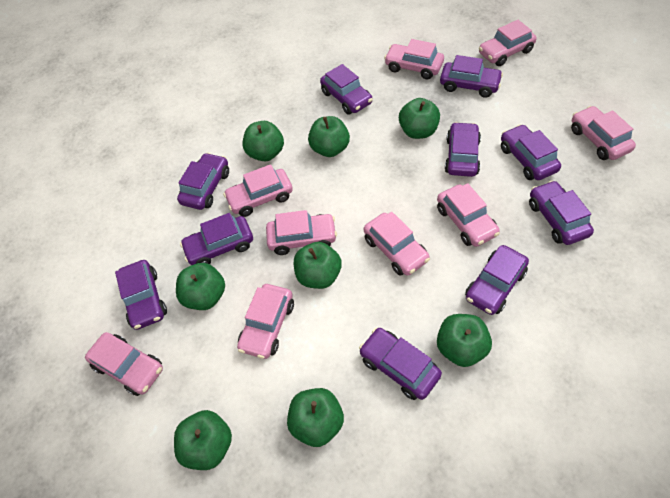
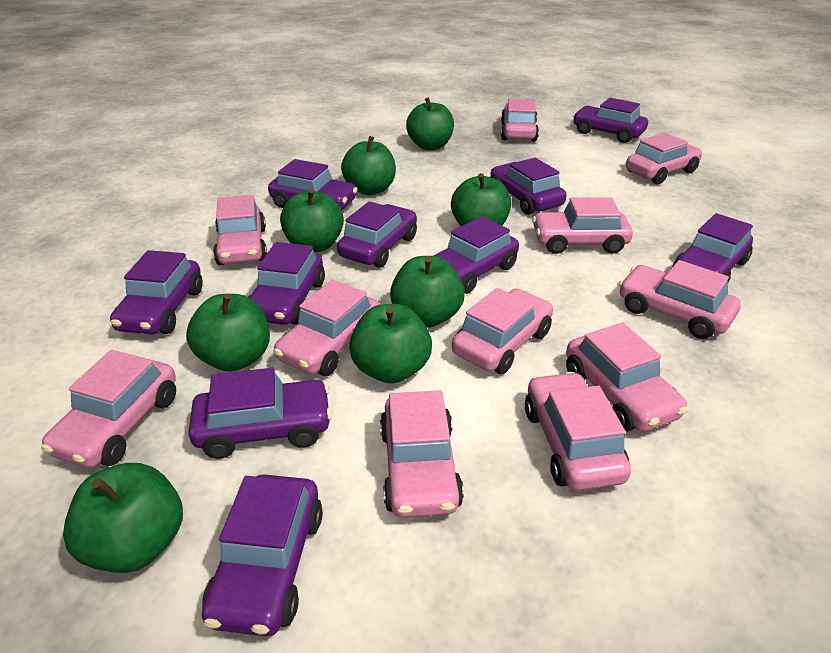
pink car: 9 -> 11

